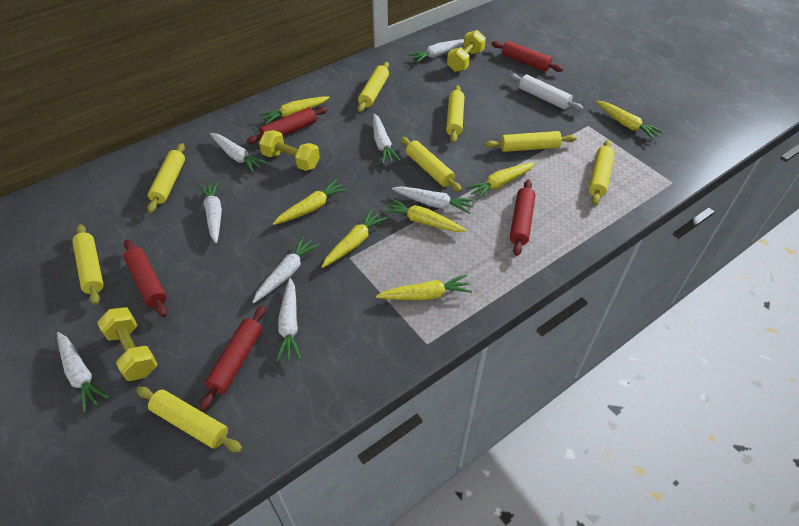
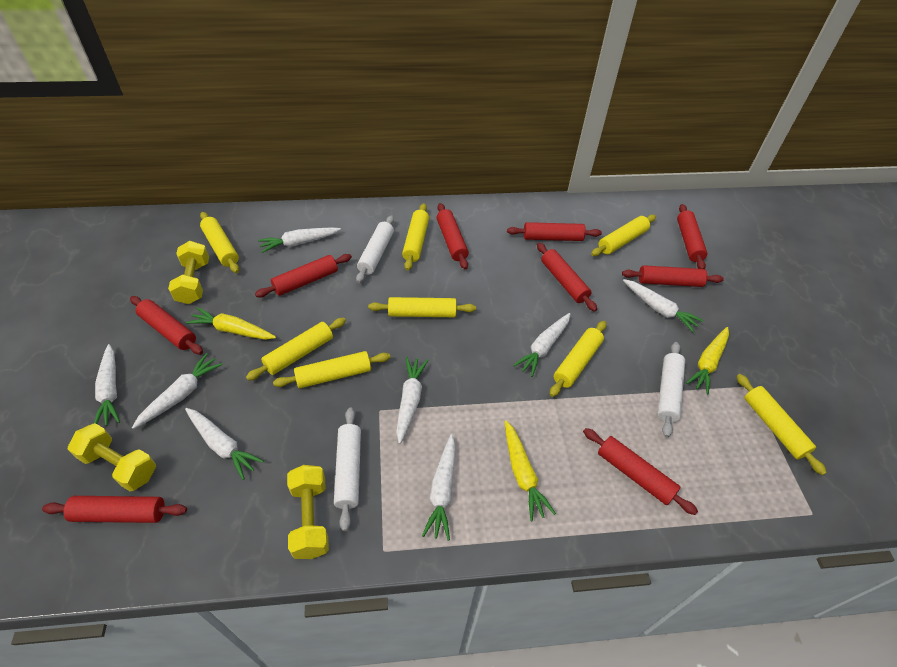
red rolling pin: 5 -> 9
white rolling pin: 1 -> 3
yellow carrot: 7 -> 3

